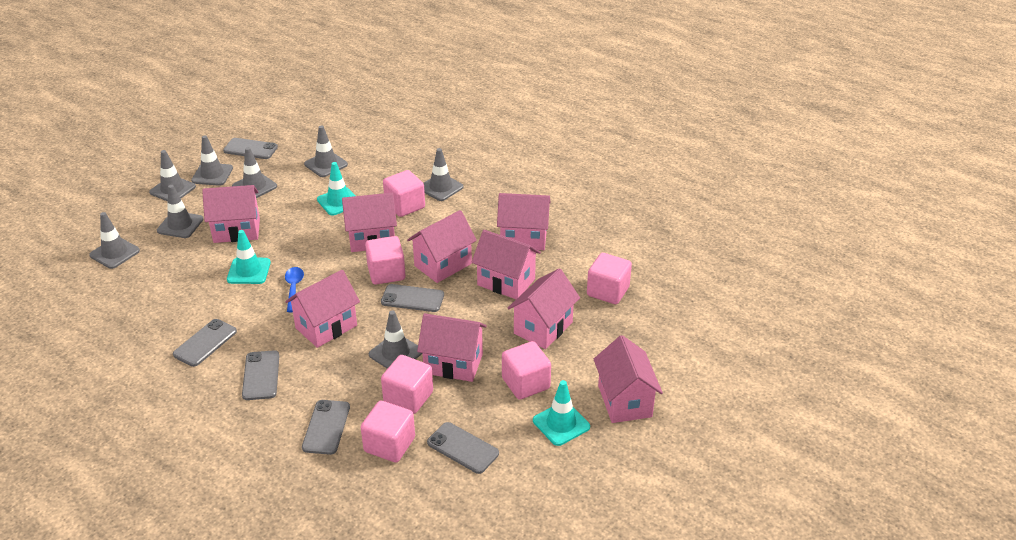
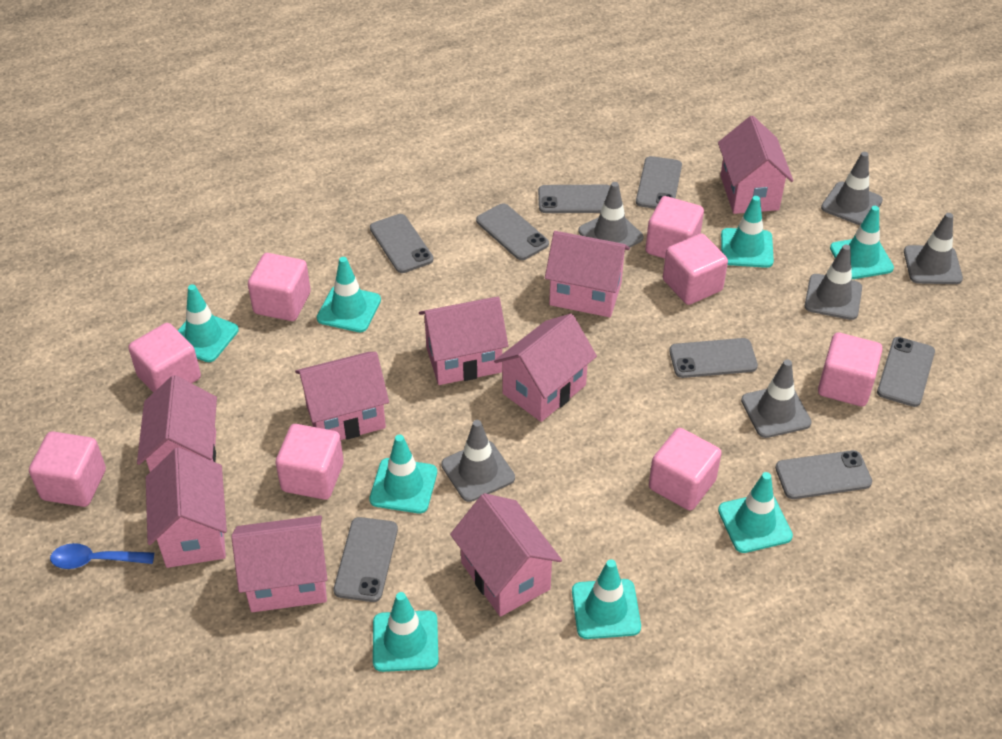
grey phone: 6 -> 8
grey traffic cone: 8 -> 6
pink cube: 6 -> 8
turquoise traffic cone: 3 -> 8

